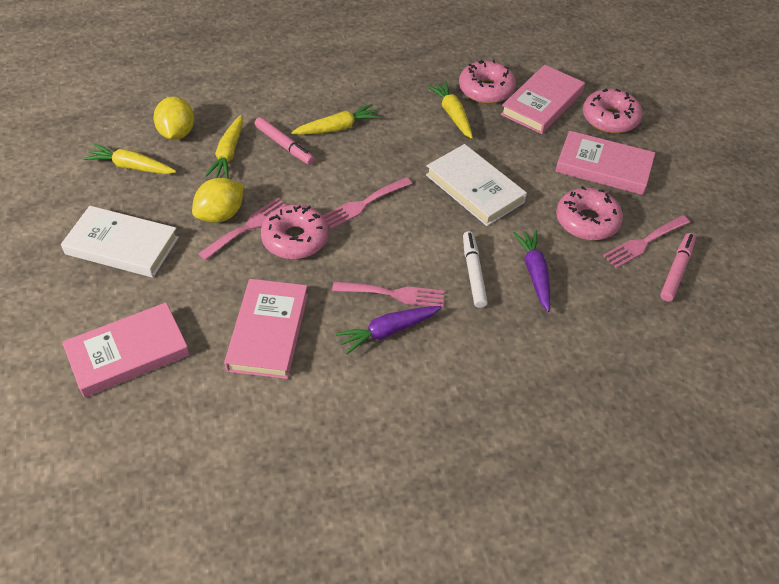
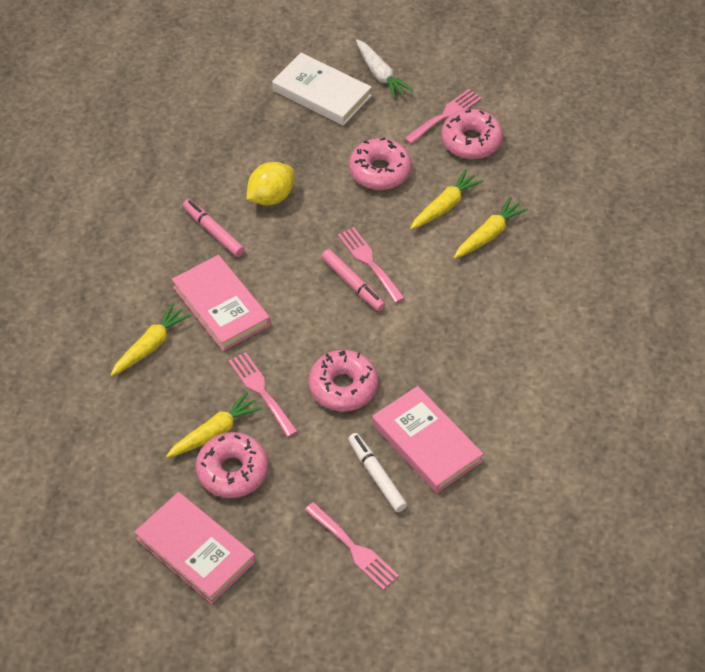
pink book: 4 -> 3
purple carrot: 2 -> 0
white book: 2 -> 1
white carrot: 0 -> 1
yellow lemon: 2 -> 1

